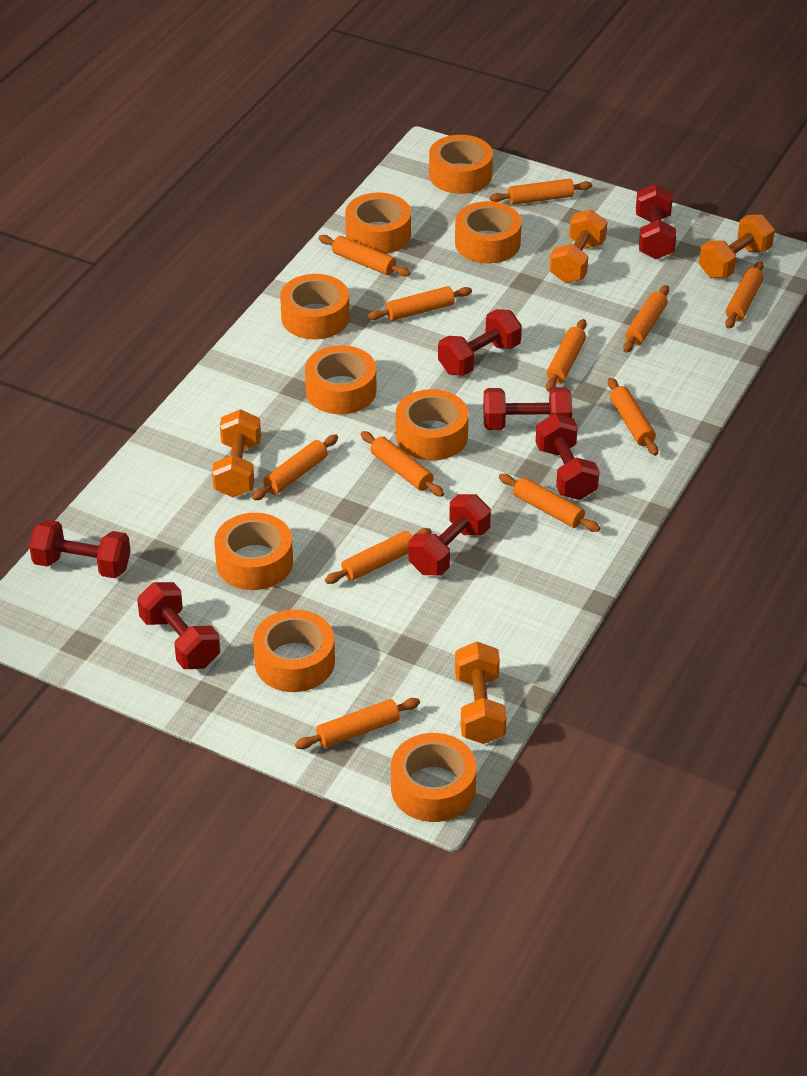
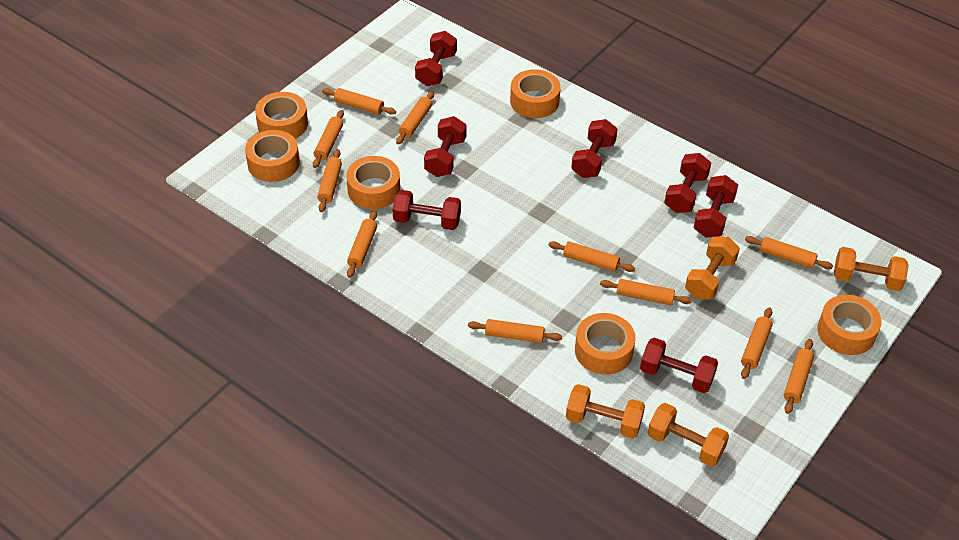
orange rolling pin: 12 -> 11
orange tape: 9 -> 6

